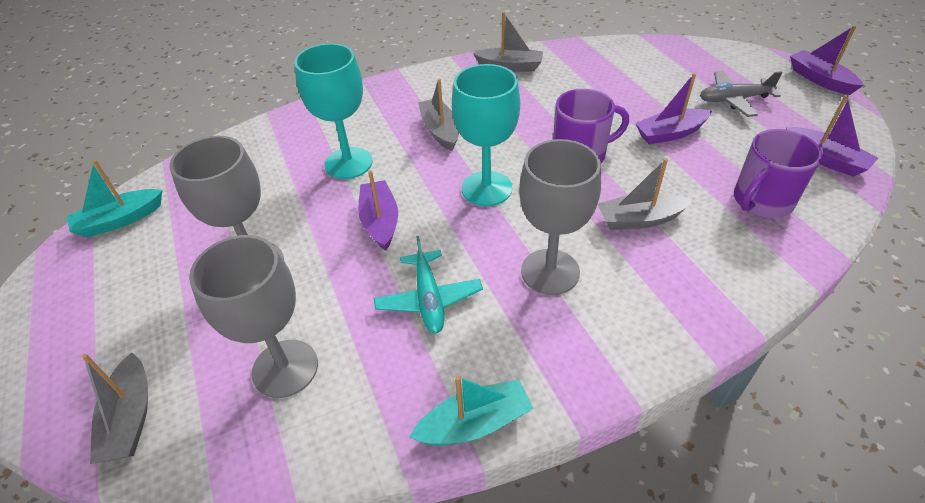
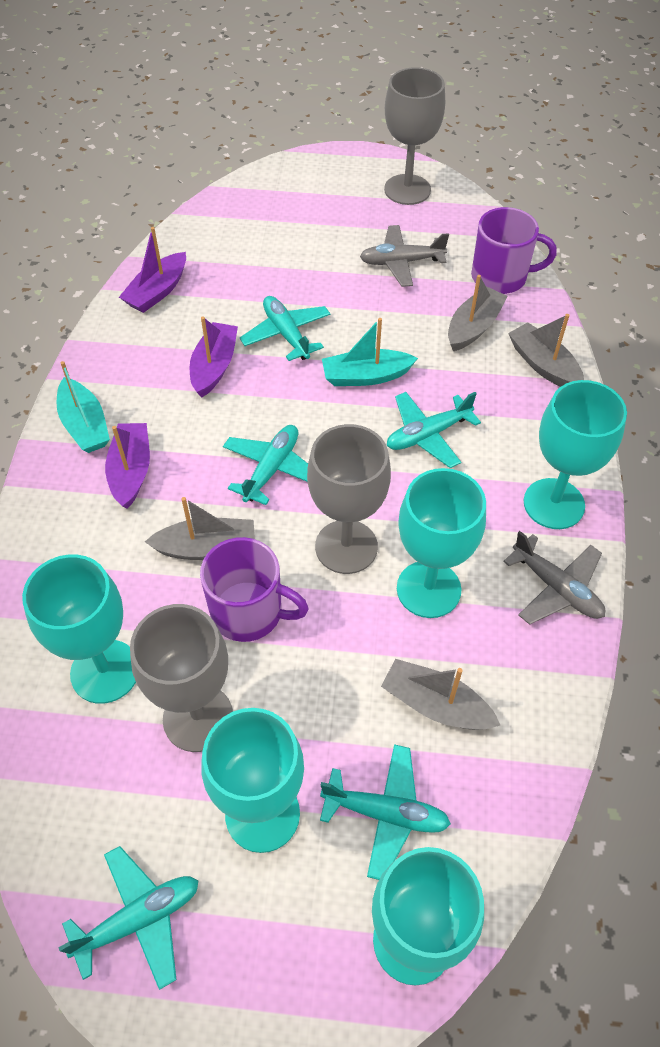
grey plane: 1 -> 2
purple boat: 4 -> 3
turquoise goblet: 2 -> 5
turquoise plane: 1 -> 5

